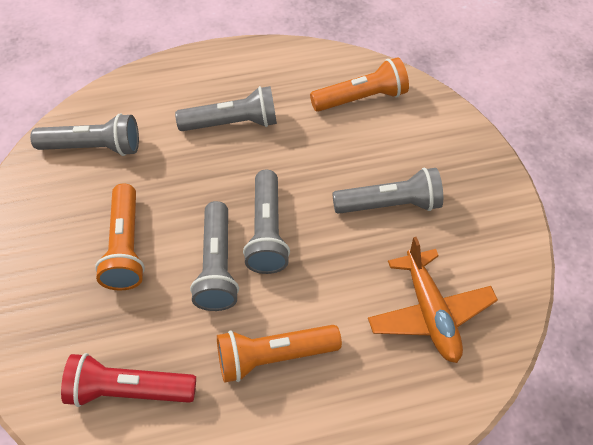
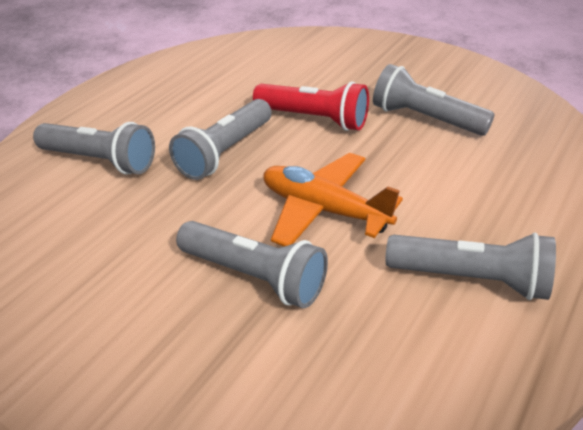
orange flashlight: 3 -> 0

